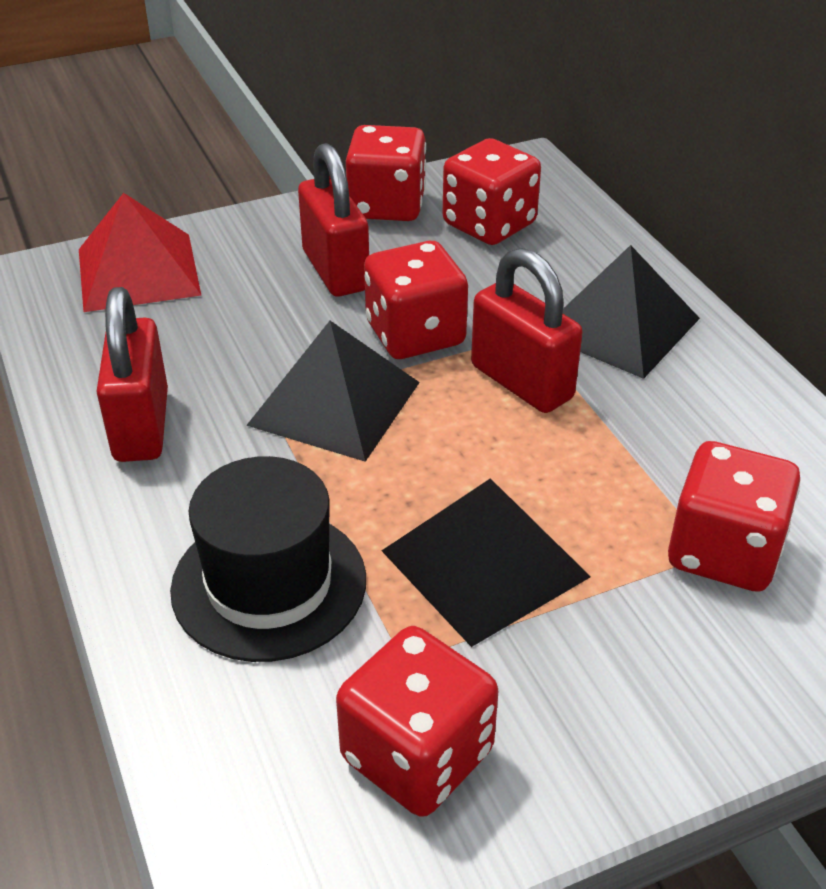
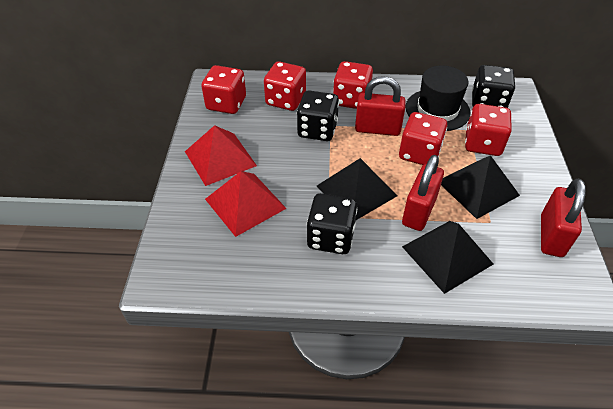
black dice: 0 -> 3
red pyramid: 1 -> 2

